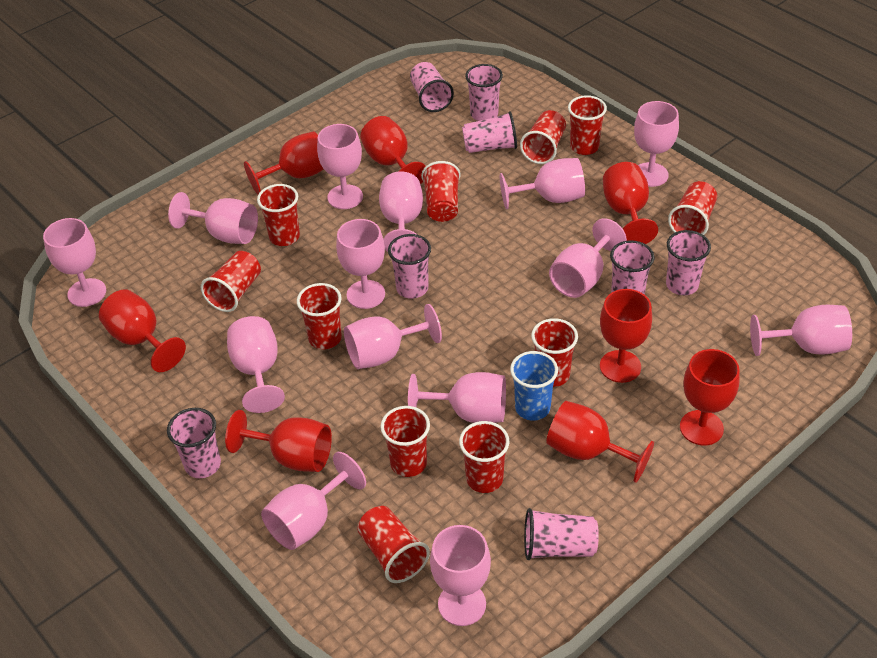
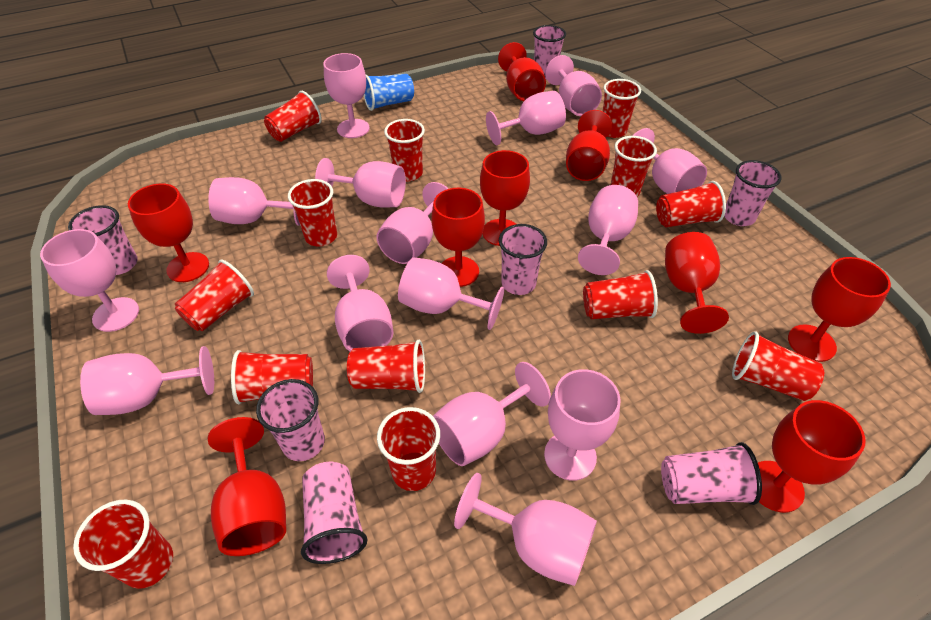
pink cup: 8 -> 7
pink goblet: 14 -> 15
red cup: 11 -> 13
red goblet: 8 -> 9

